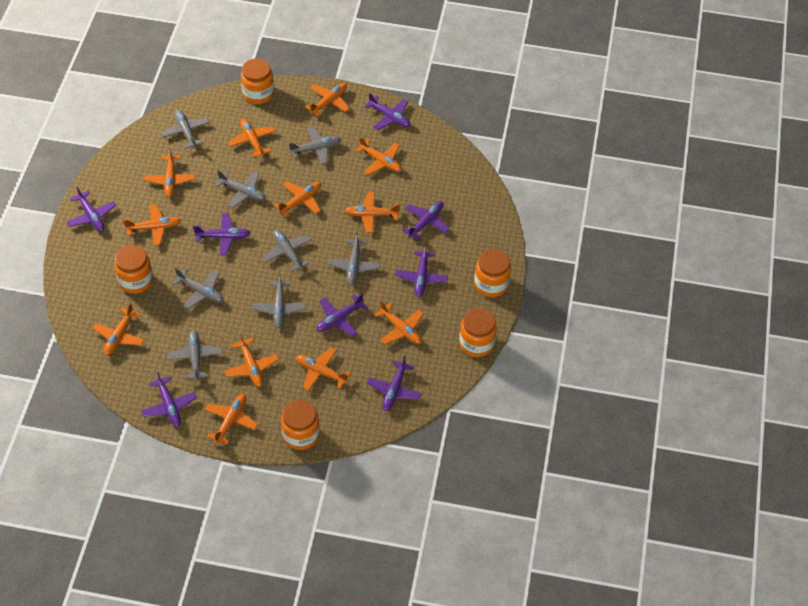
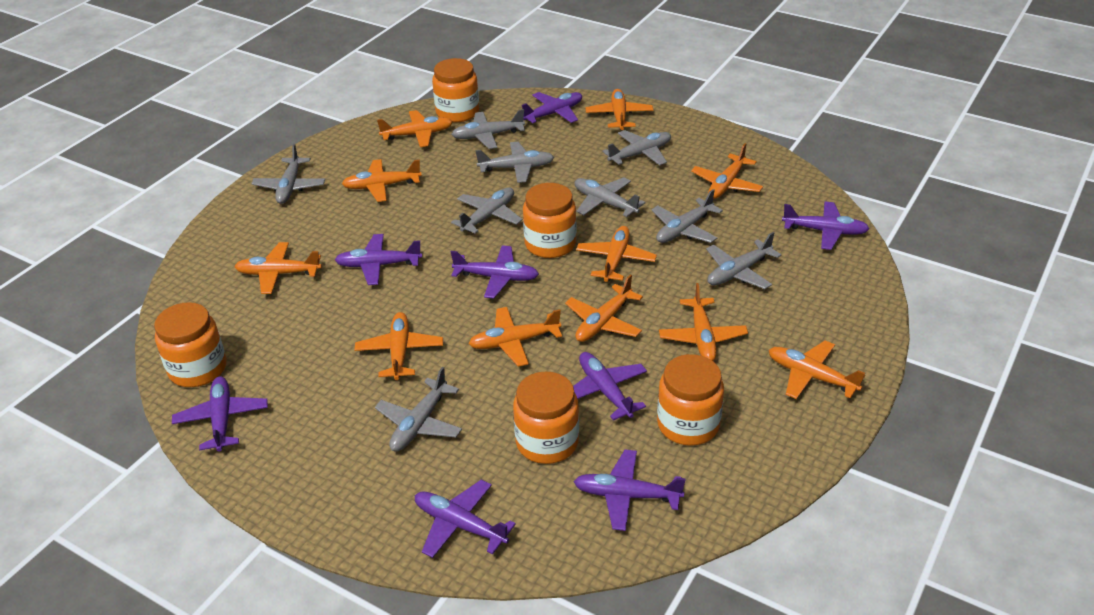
grey plane: 8 -> 9
orange plane: 12 -> 11

